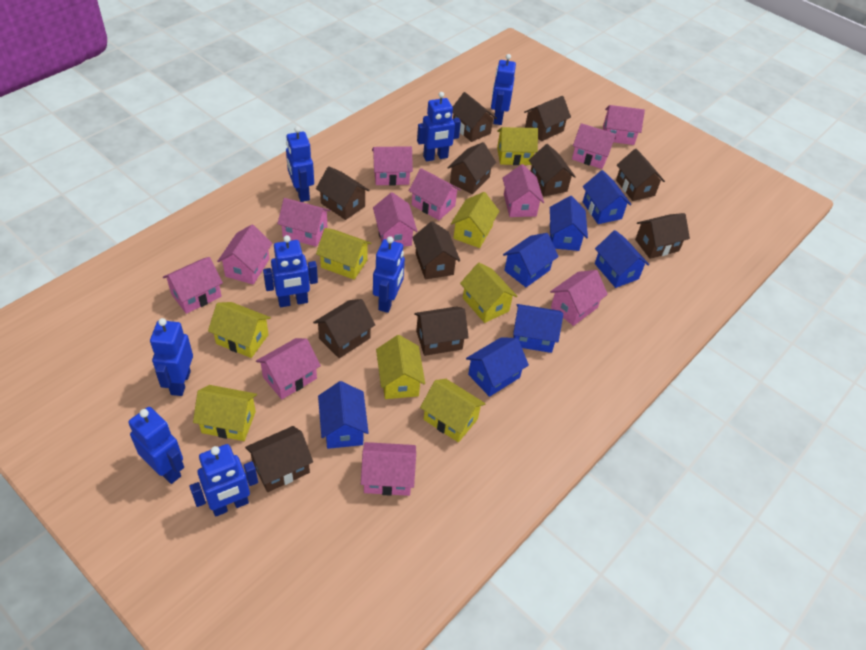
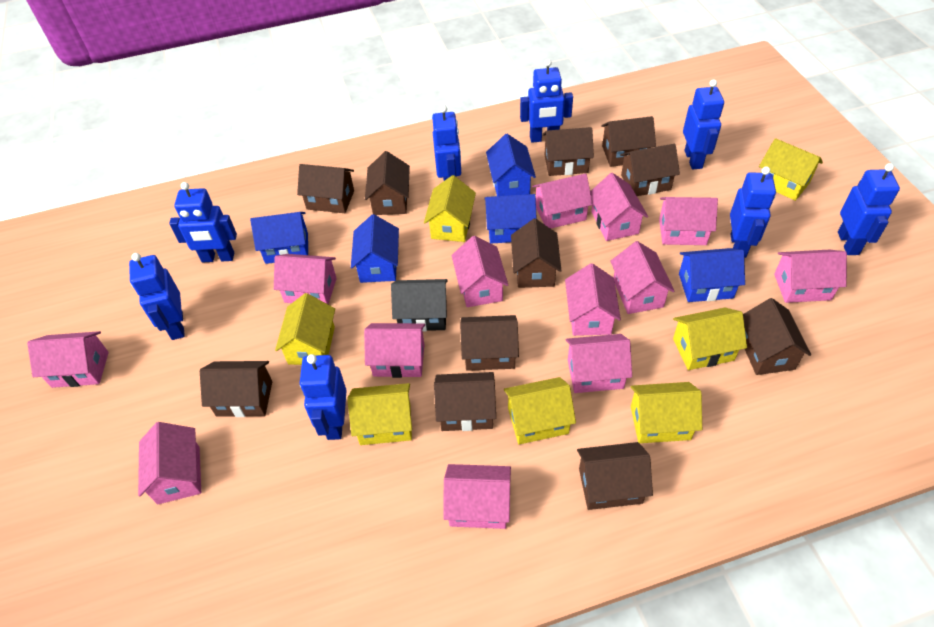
black house: 0 -> 1
blue house: 7 -> 5
pink house: 12 -> 13
yellow house: 8 -> 7

